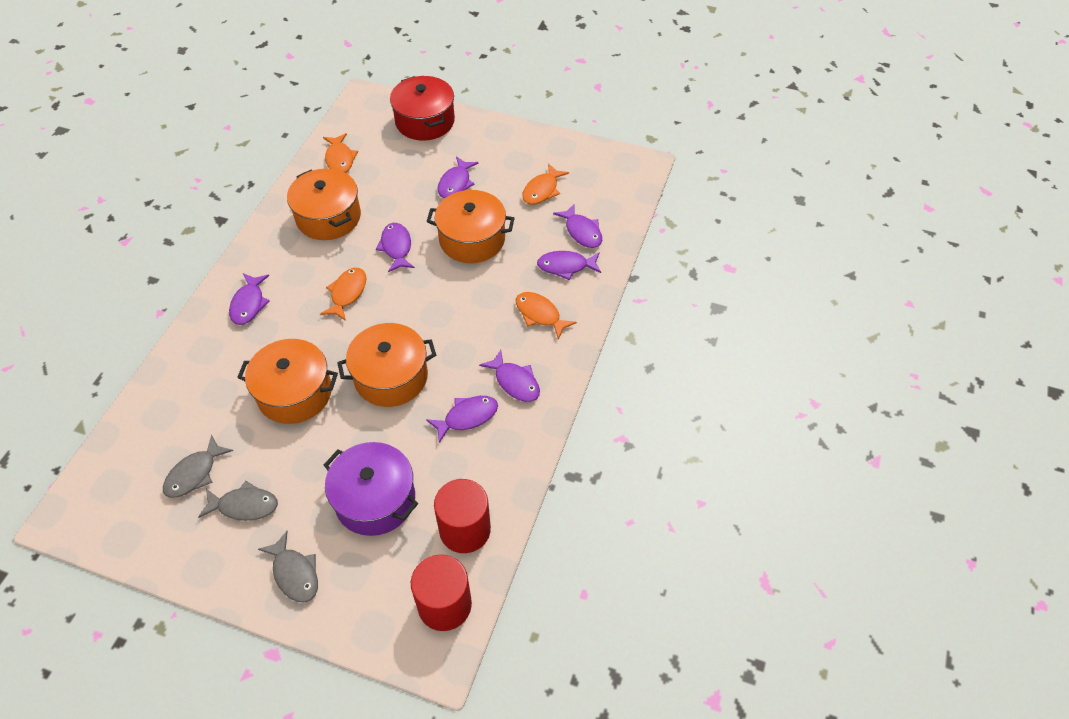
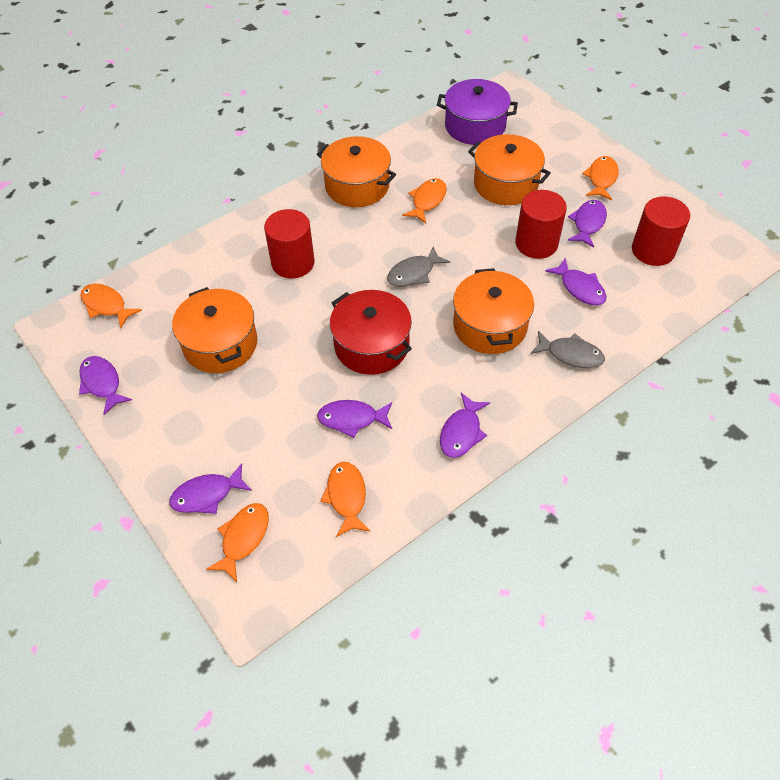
grey fish: 3 -> 2
orange fish: 4 -> 5
purple fish: 7 -> 6
red cylinder: 2 -> 3

